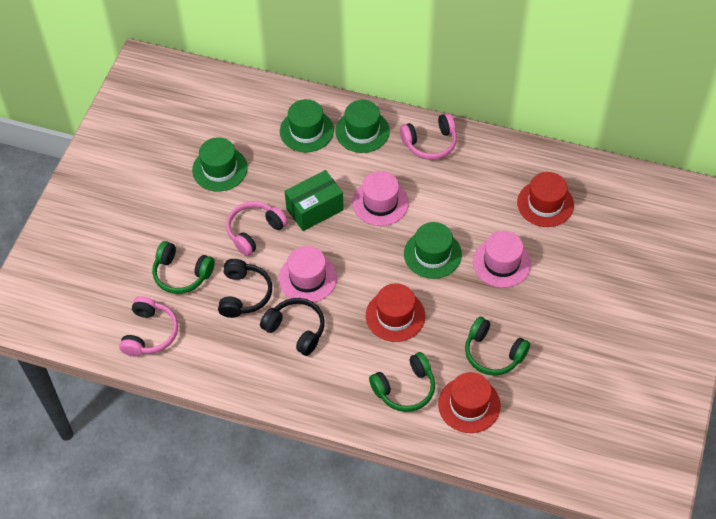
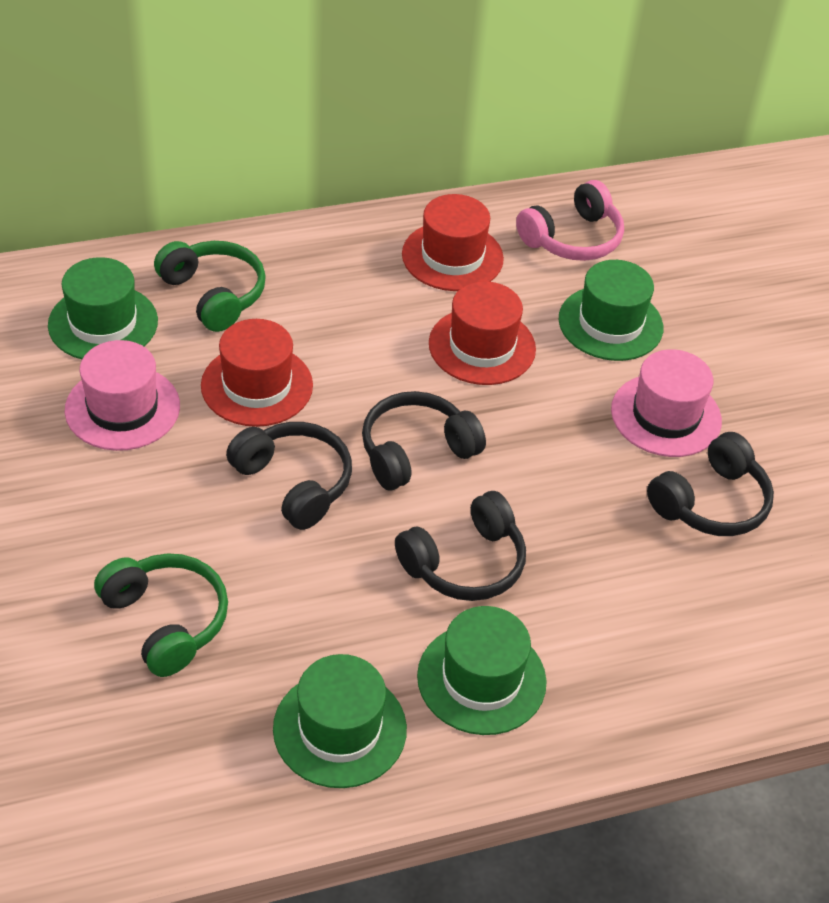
black headphones: 2 -> 4
green box: 1 -> 0
green headphones: 3 -> 2
pink hat: 3 -> 2
pink headphones: 3 -> 1

